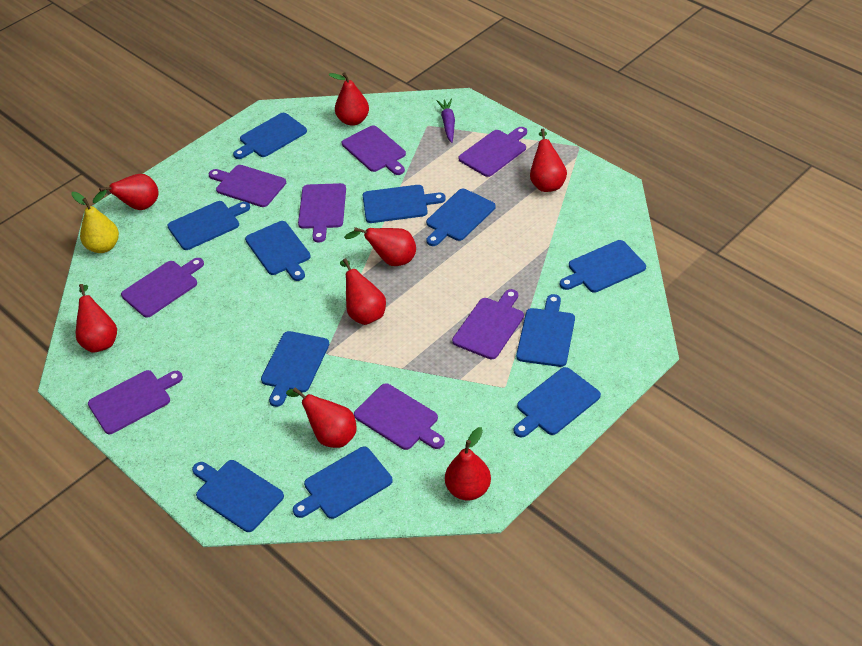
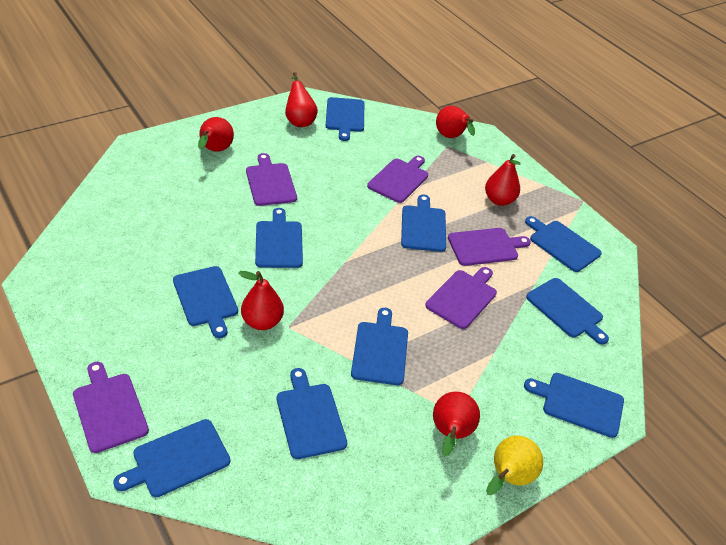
blue cutting board: 11 -> 10
purple carrot: 1 -> 0
purple cutting board: 8 -> 5
red pear: 8 -> 6

